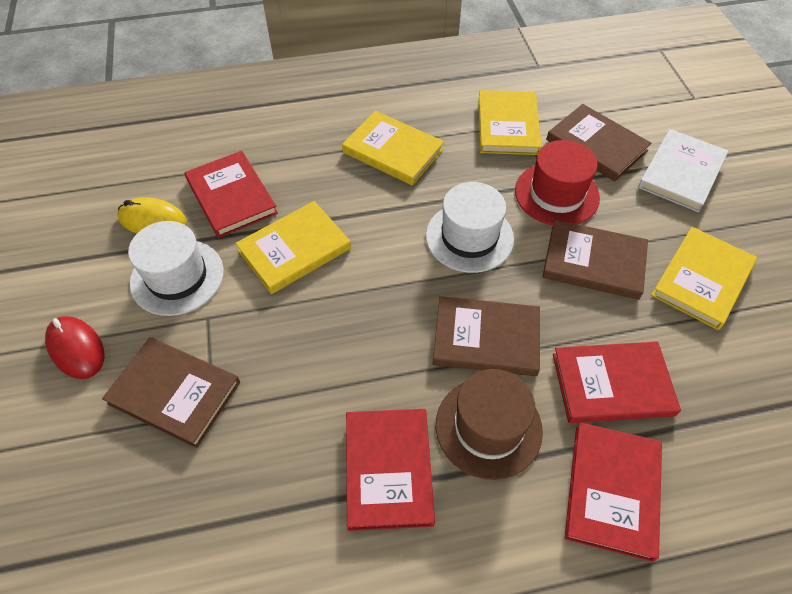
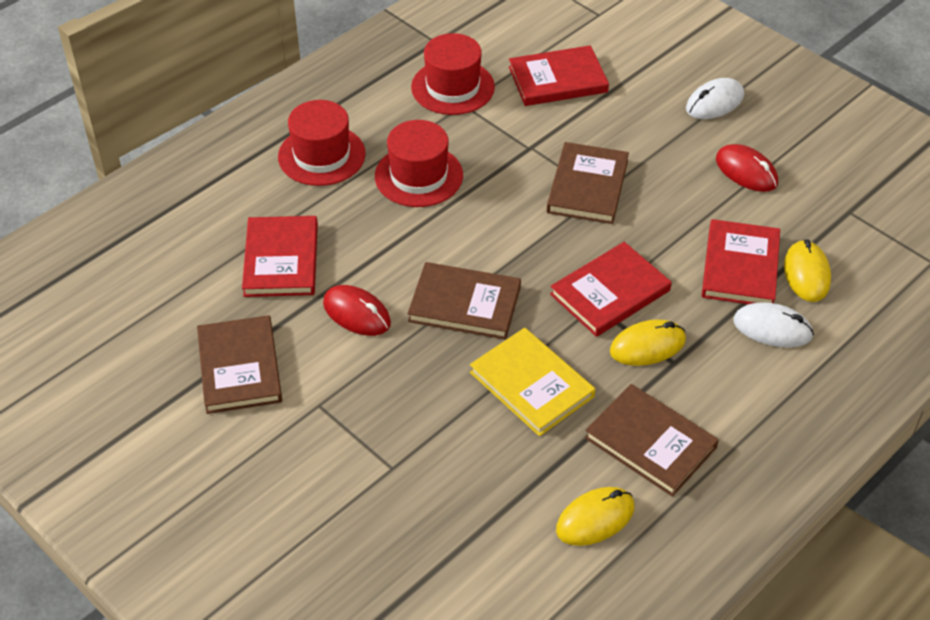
brown hat: 1 -> 0
red hat: 1 -> 3
red mouse: 1 -> 2
white book: 1 -> 0
white hat: 2 -> 0
white mouse: 0 -> 2
yellow book: 4 -> 1
yellow mouse: 1 -> 3

